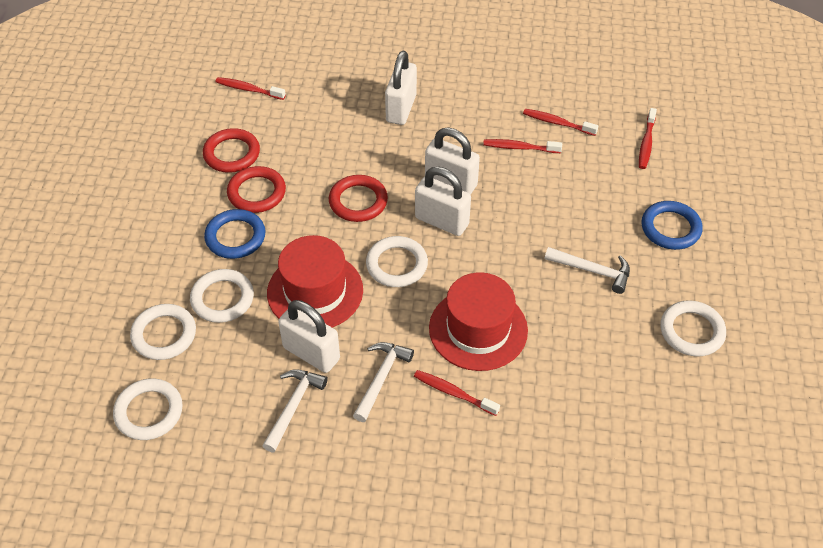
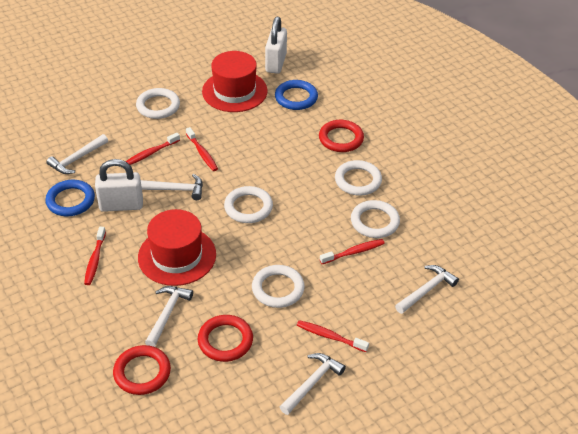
white hammer: 3 -> 5
white padlock: 4 -> 2

